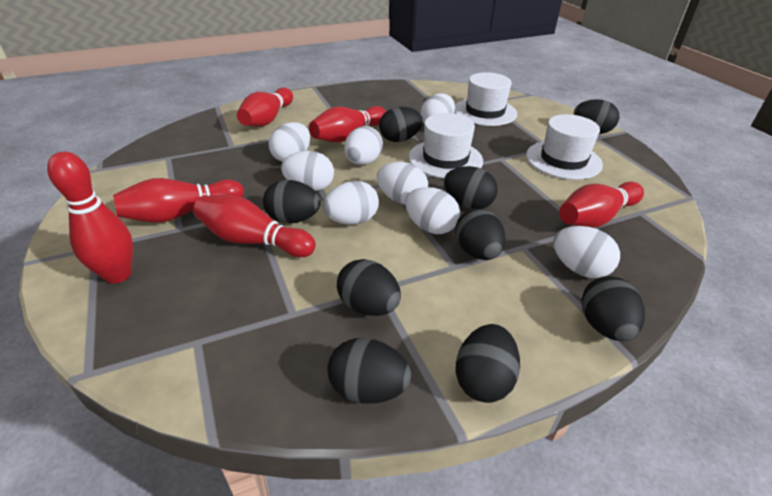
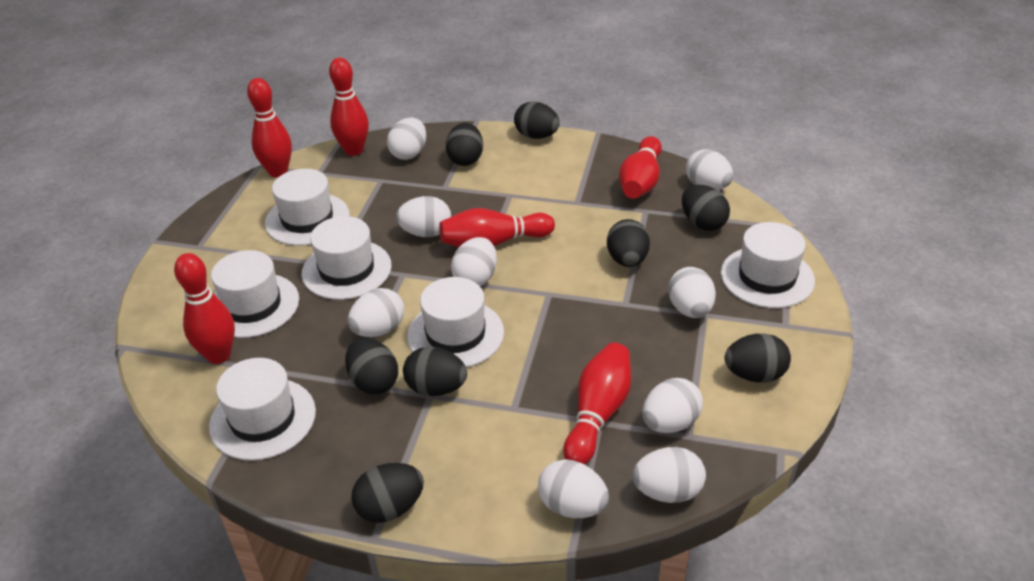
black egg: 9 -> 8
white egg: 8 -> 9
white hat: 3 -> 6

